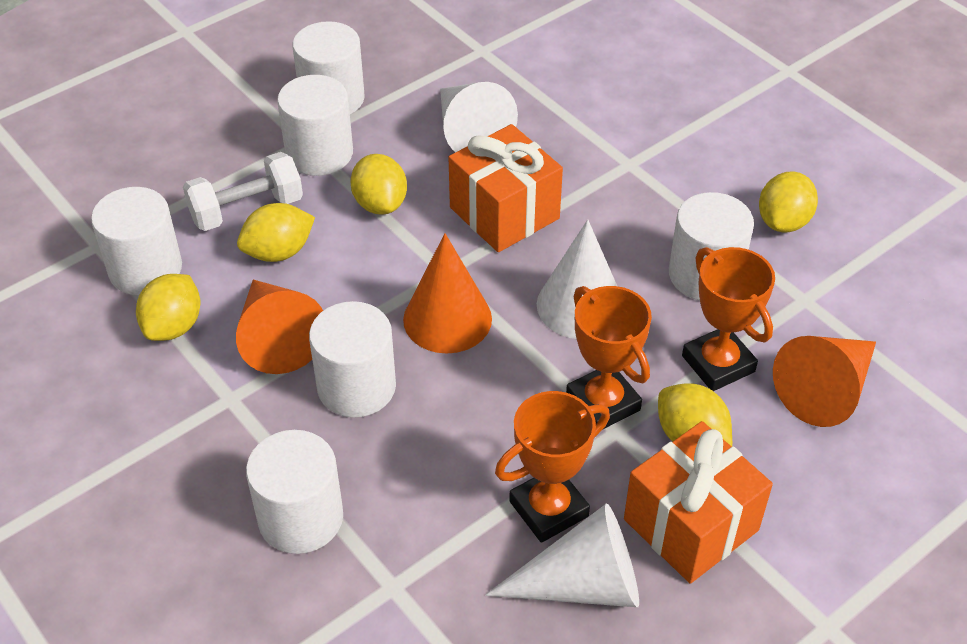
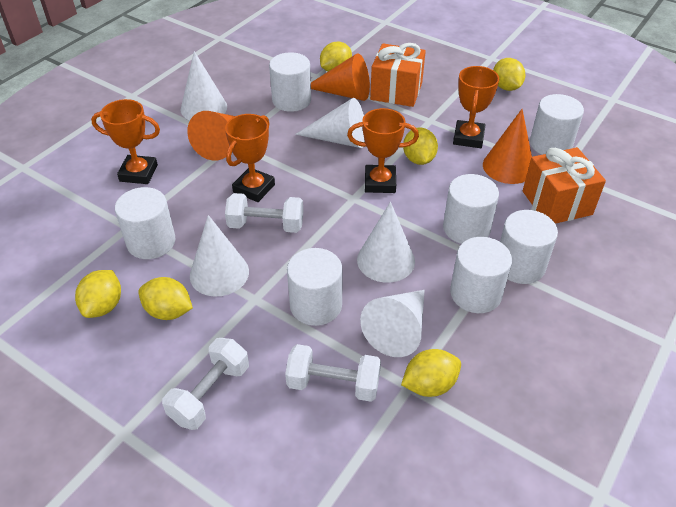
orange trophy: 3 -> 4
white cone: 3 -> 5
white cylinder: 6 -> 7
white dumbbell: 1 -> 3
yellow lemon: 5 -> 6

